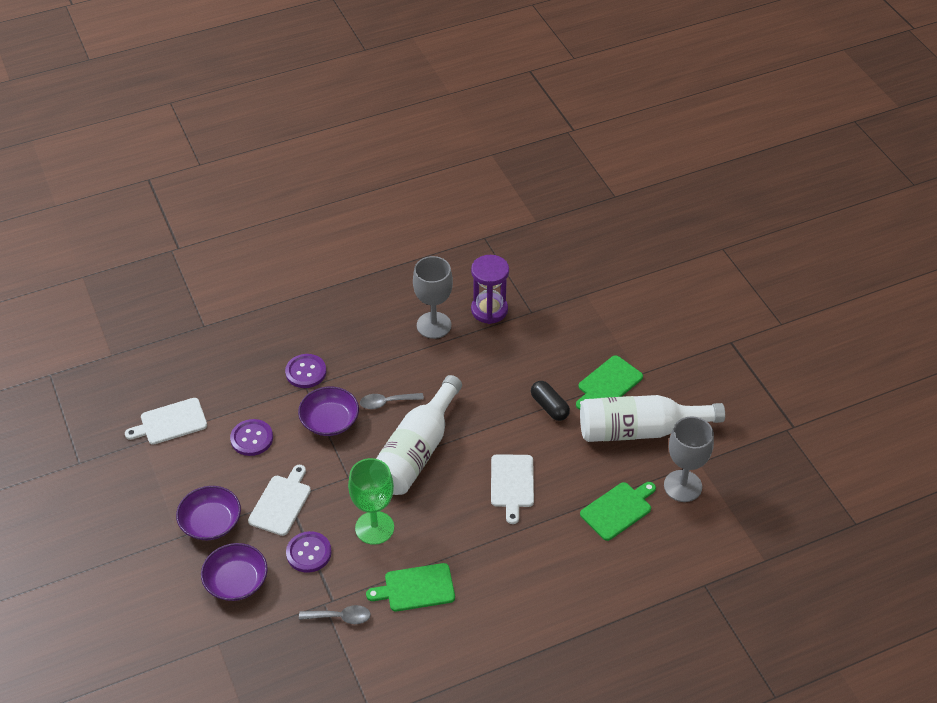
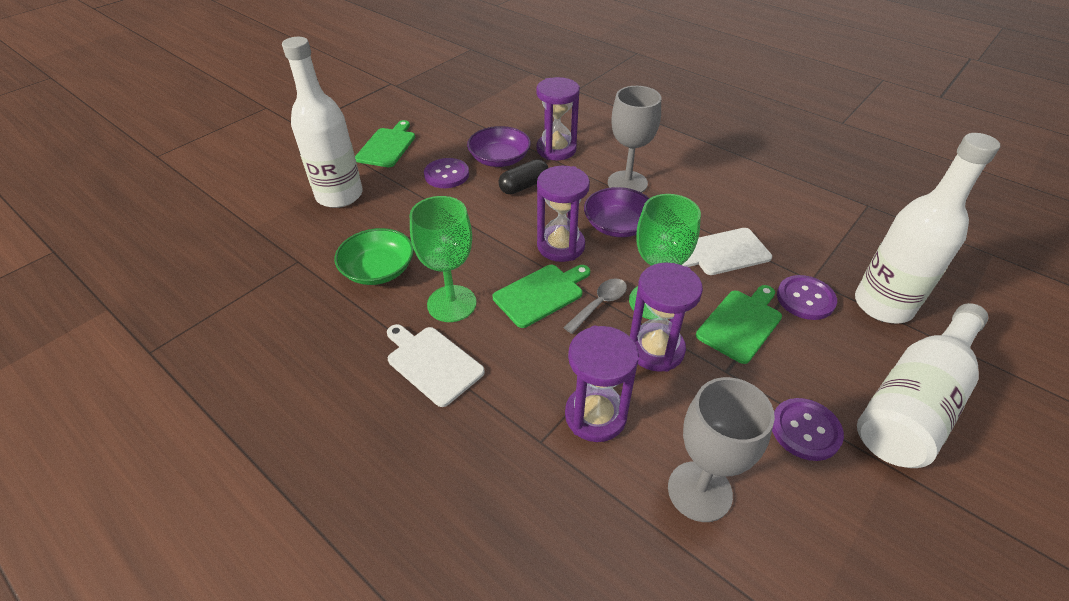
green bowl: 0 -> 1
green goblet: 1 -> 2
grey spoon: 2 -> 1
purple bowl: 3 -> 2
purple hourglass: 1 -> 4
white bottle: 2 -> 3
white cutting board: 3 -> 2

